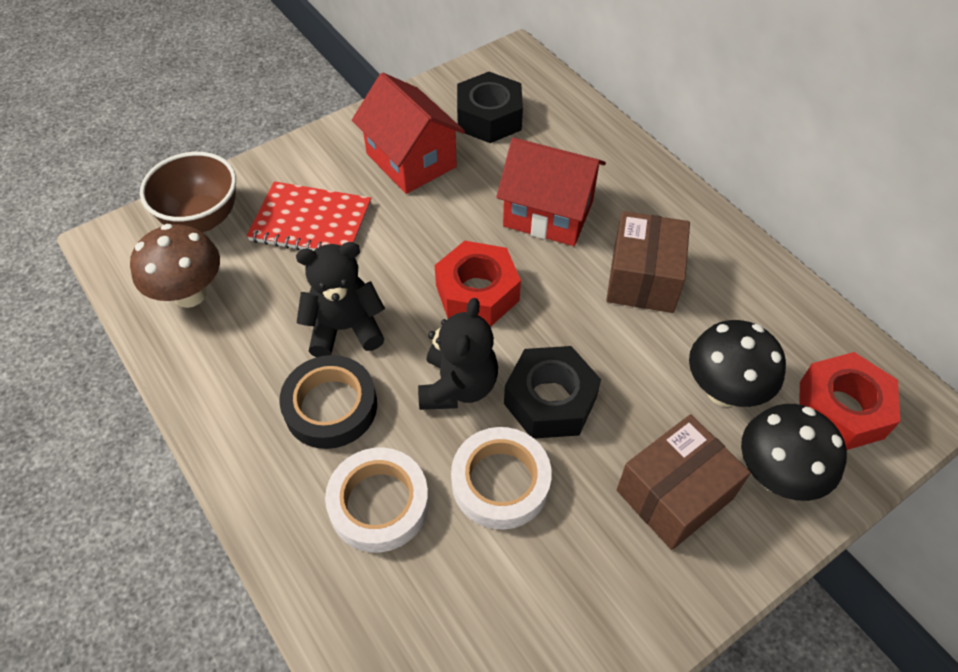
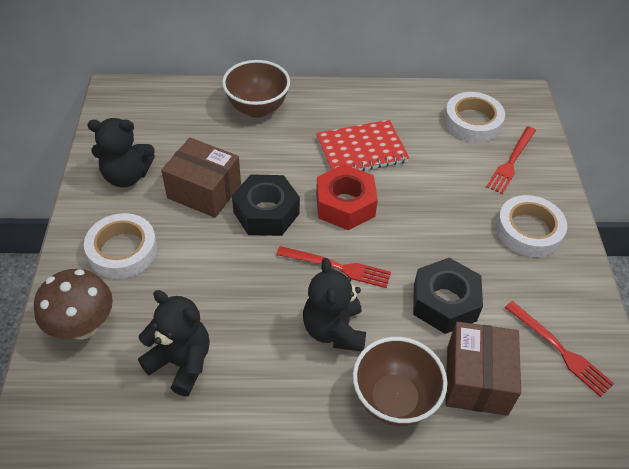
black mushroom: 2 -> 0
black tape: 1 -> 0
black teddy bear: 2 -> 3
brown bowl: 1 -> 2
red fork: 0 -> 3
red house: 2 -> 0
red nut: 2 -> 1
white tape: 2 -> 3

